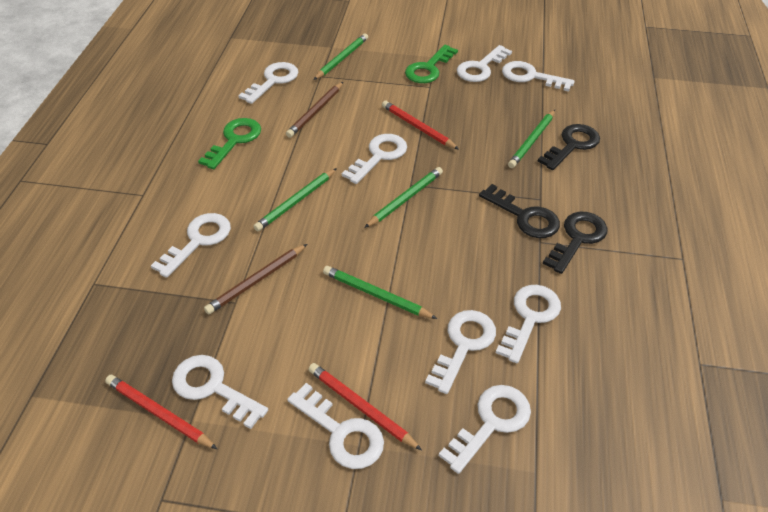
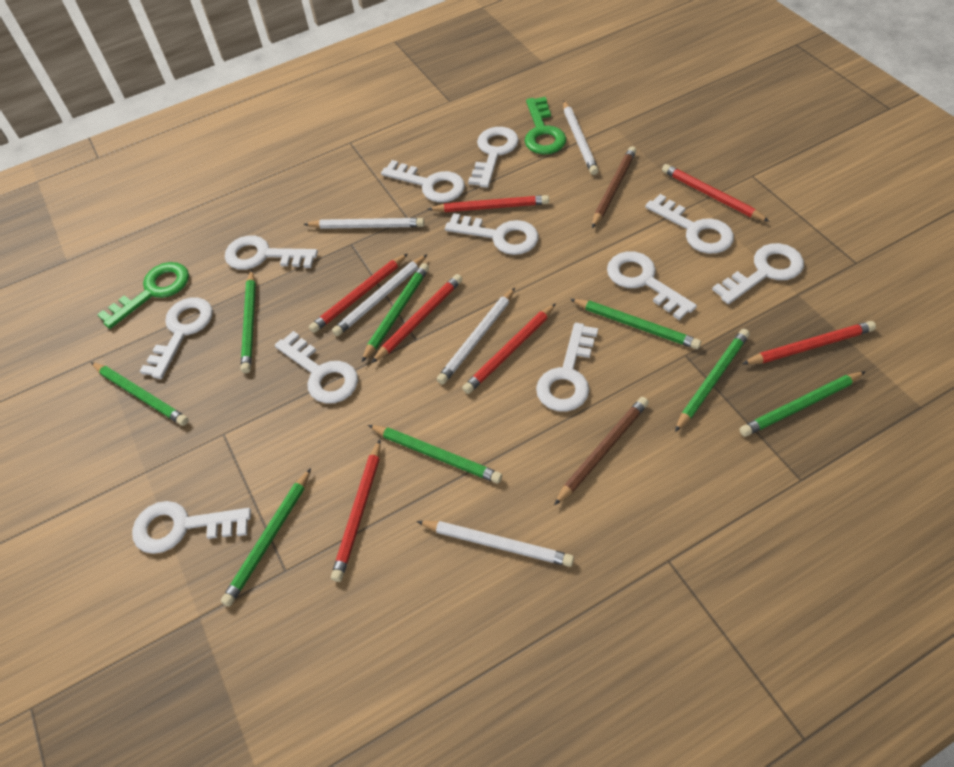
black key: 3 -> 0
green pencil: 5 -> 8
red pencil: 3 -> 7
white key: 10 -> 11
white pencil: 0 -> 5

